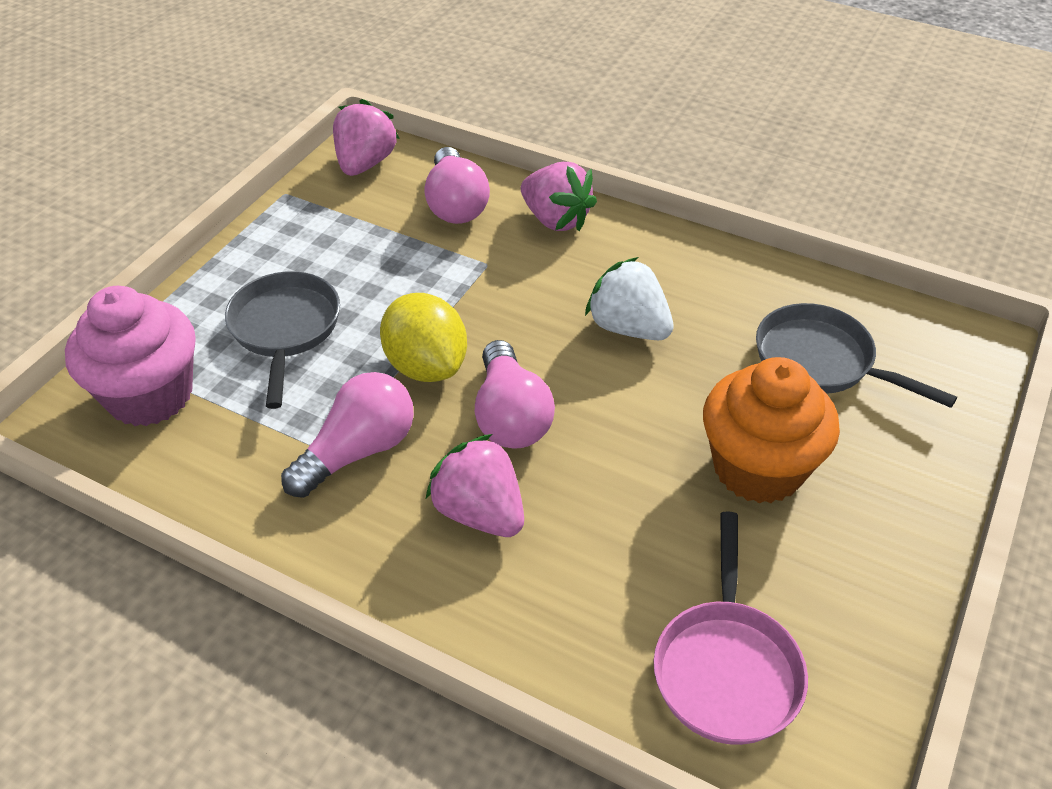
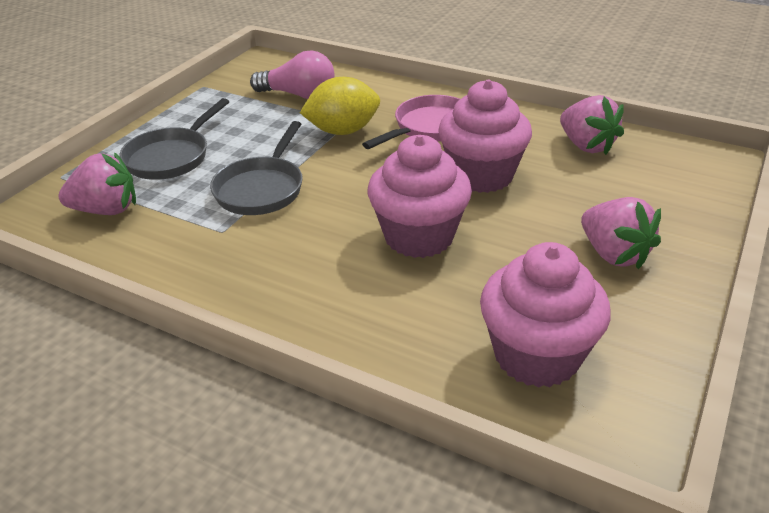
orange cupcake: 1 -> 0
pink cupcake: 1 -> 3
pink light bulb: 3 -> 1
white strawberry: 1 -> 0

